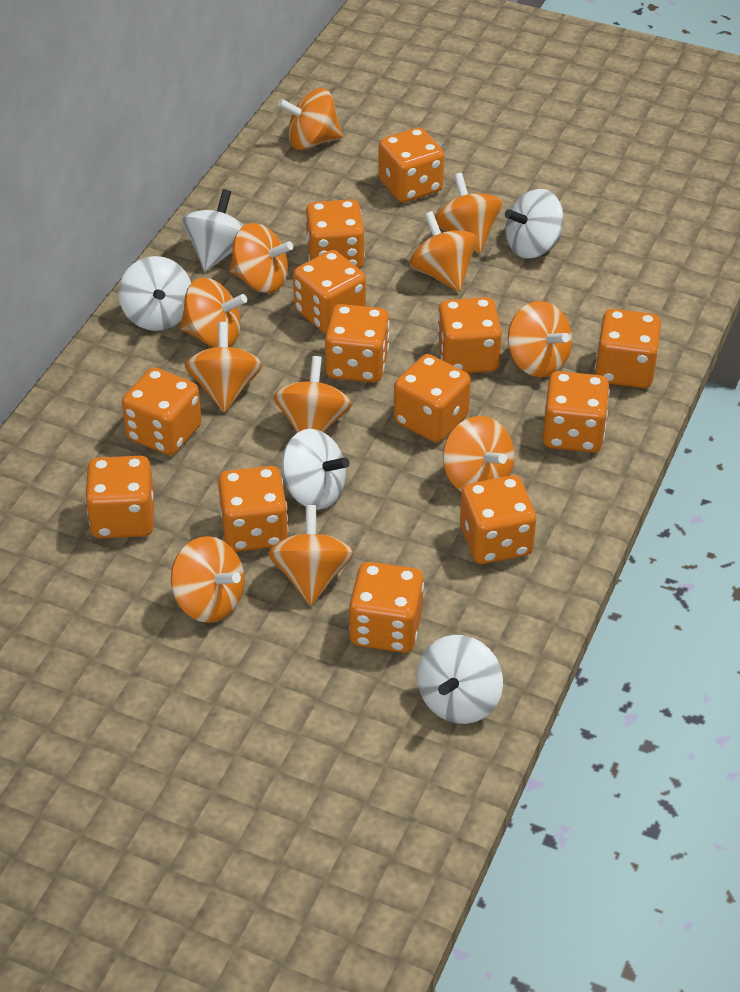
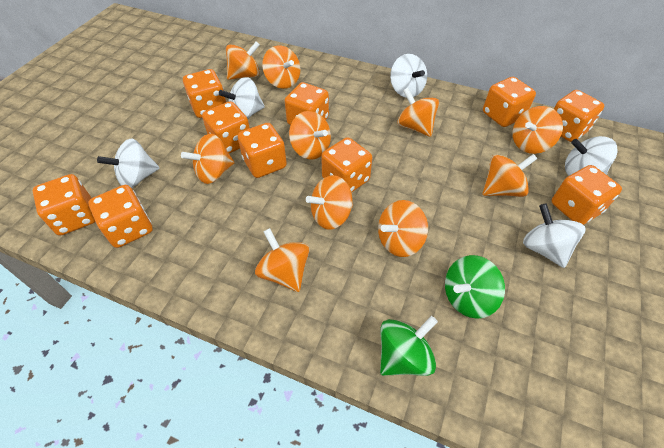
green spinning top: 0 -> 2
orange dice: 13 -> 10
orange spinning top: 11 -> 10

